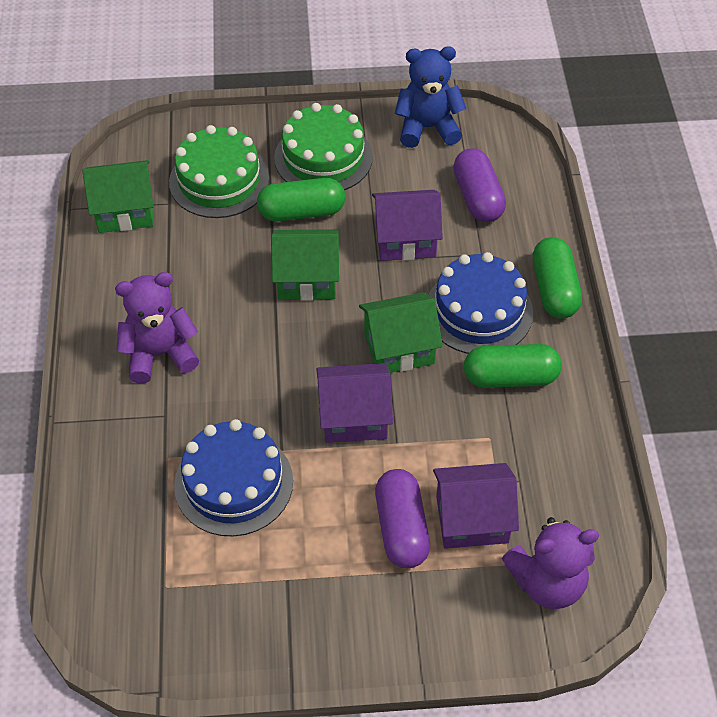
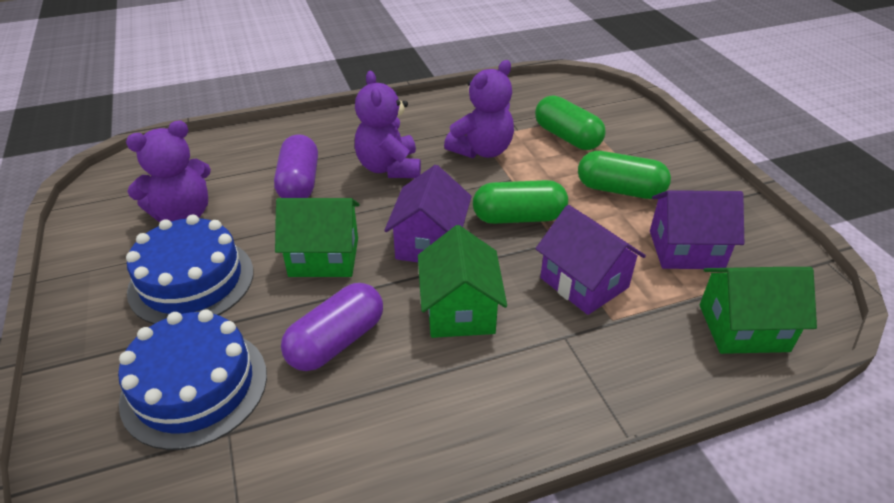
blue teddy bear: 1 -> 0
green cake: 2 -> 0
purple teddy bear: 2 -> 3

